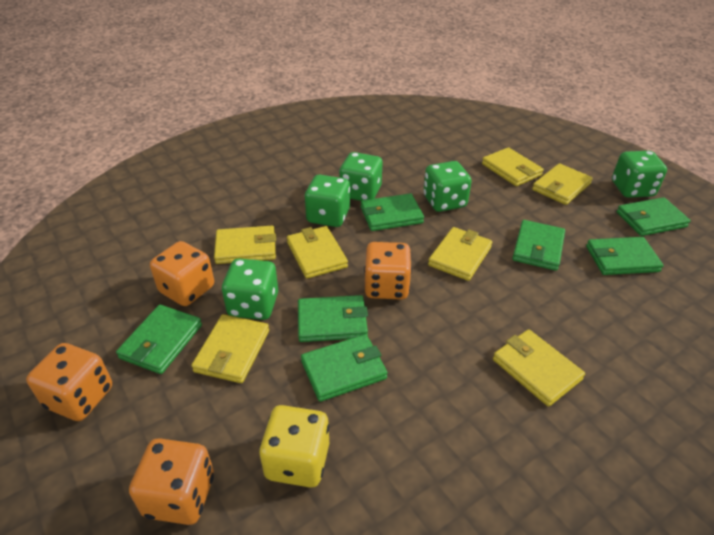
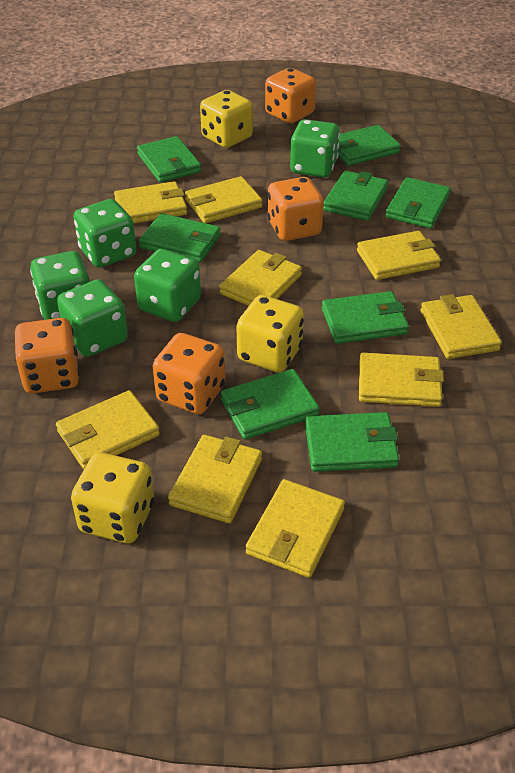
green wallet: 7 -> 8
yellow dice: 1 -> 3
yellow wallet: 7 -> 9

